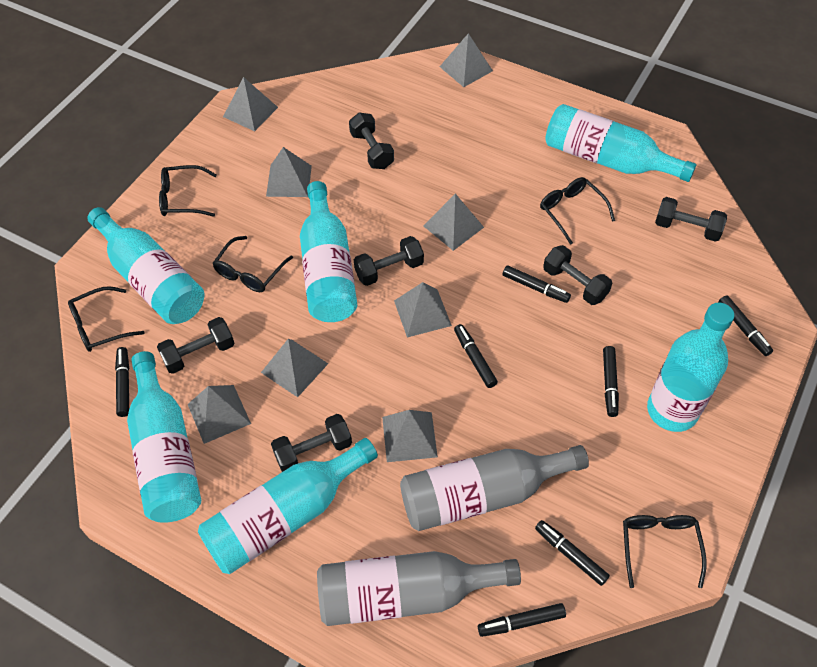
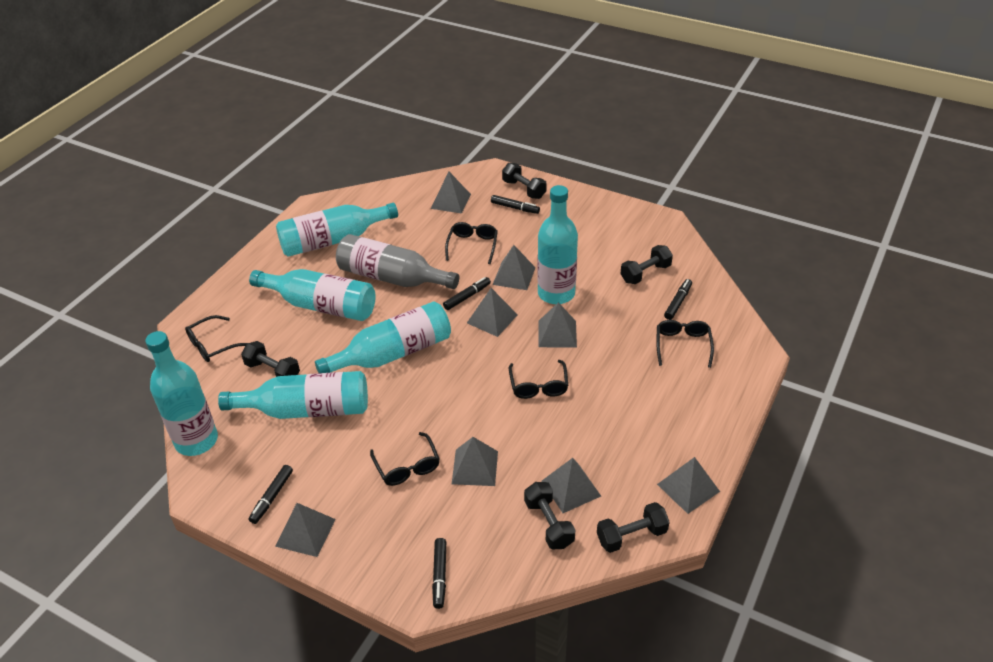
black dumbbell: 6 -> 5
black marker: 7 -> 5
grey bottle: 2 -> 1

